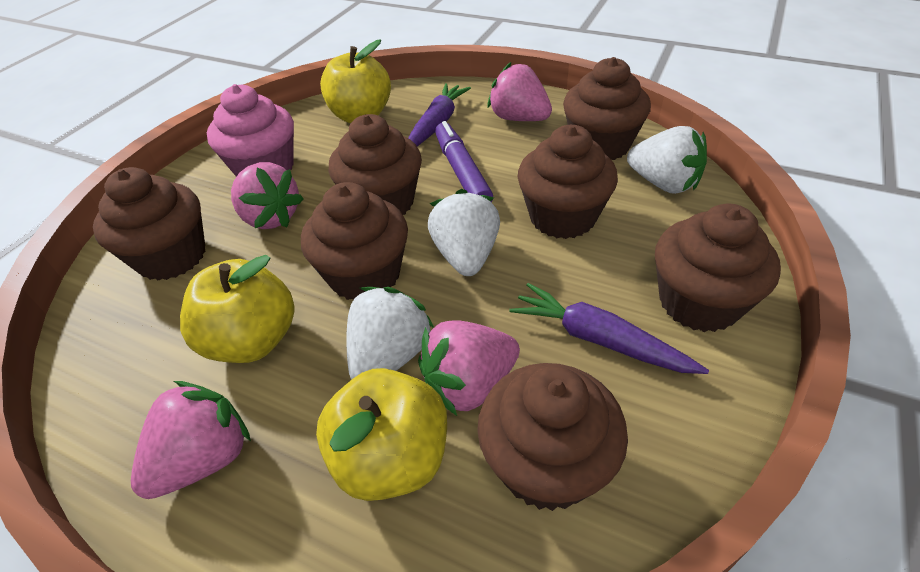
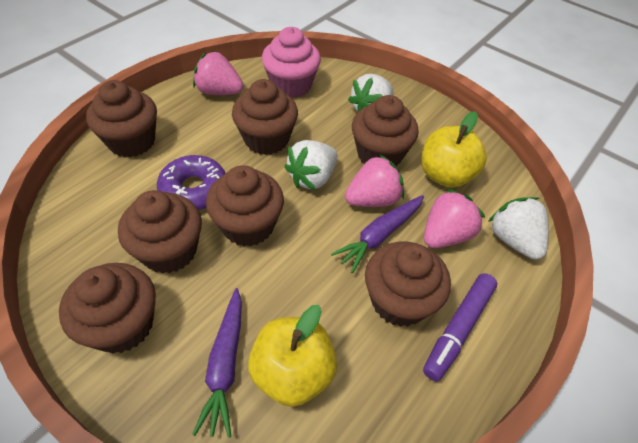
pink strawberry: 4 -> 3
purple donut: 0 -> 1
yellow apple: 3 -> 2

